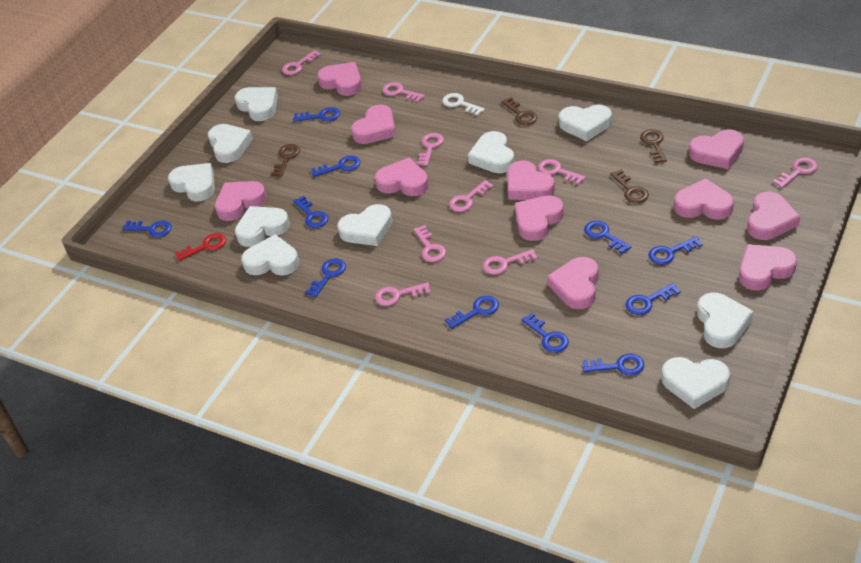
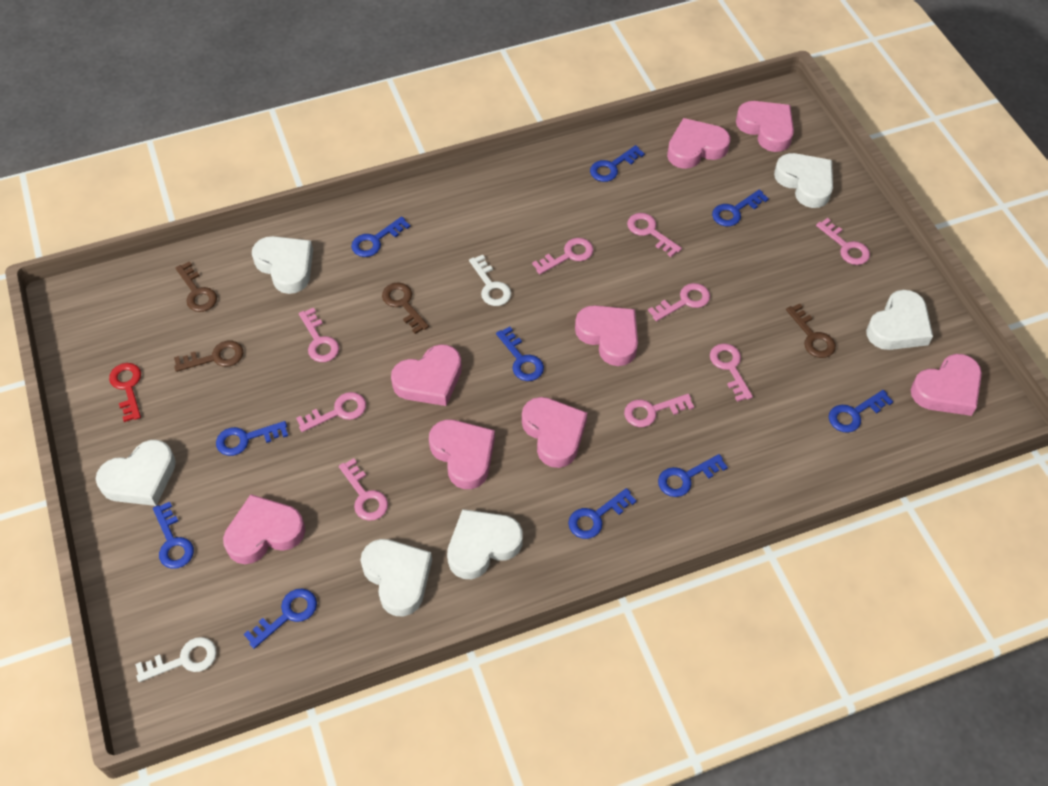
blue key: 11 -> 10
pink heart: 11 -> 8
white heart: 10 -> 6
white key: 1 -> 2

